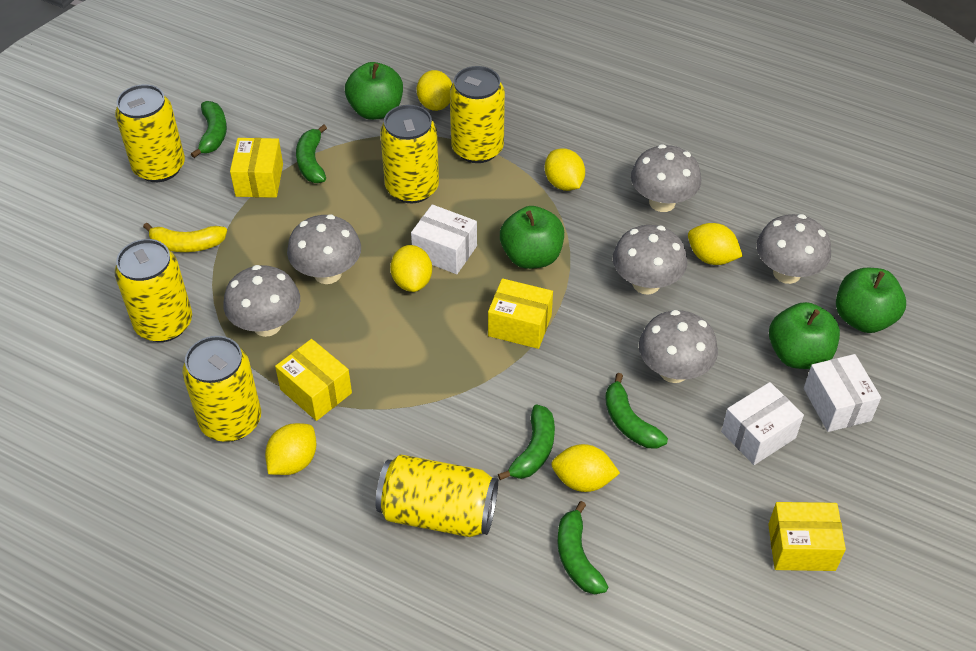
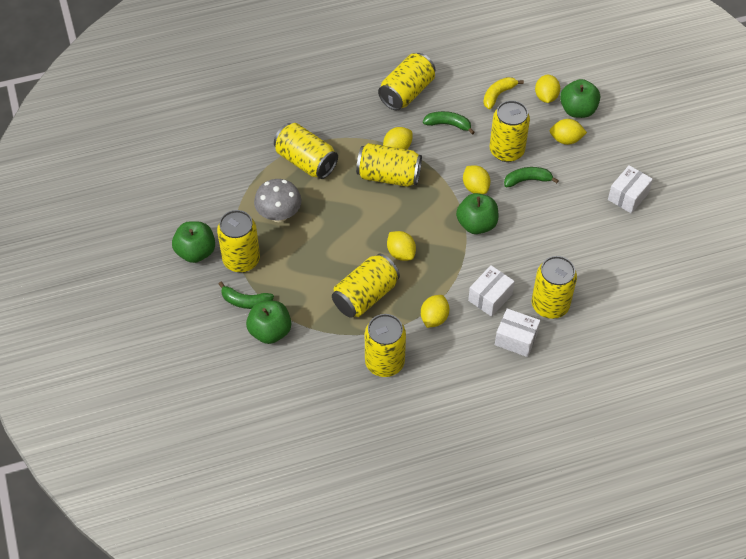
green banana: 5 -> 3
grey mushroom: 6 -> 1
yellow box: 4 -> 0
yellow can: 6 -> 8

